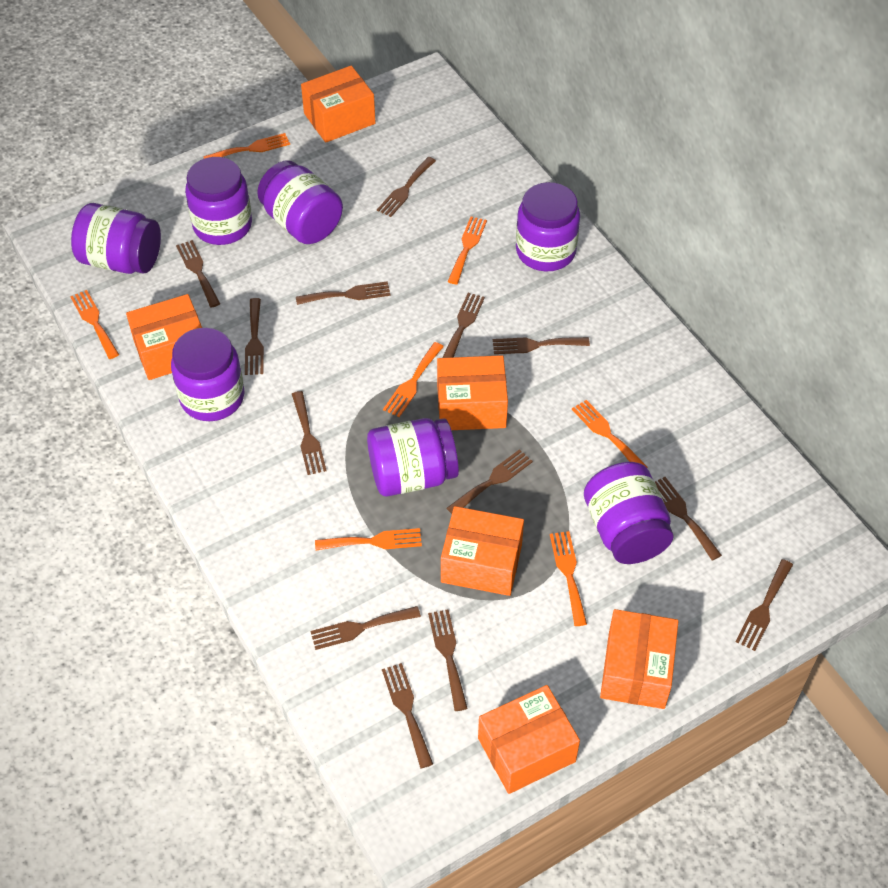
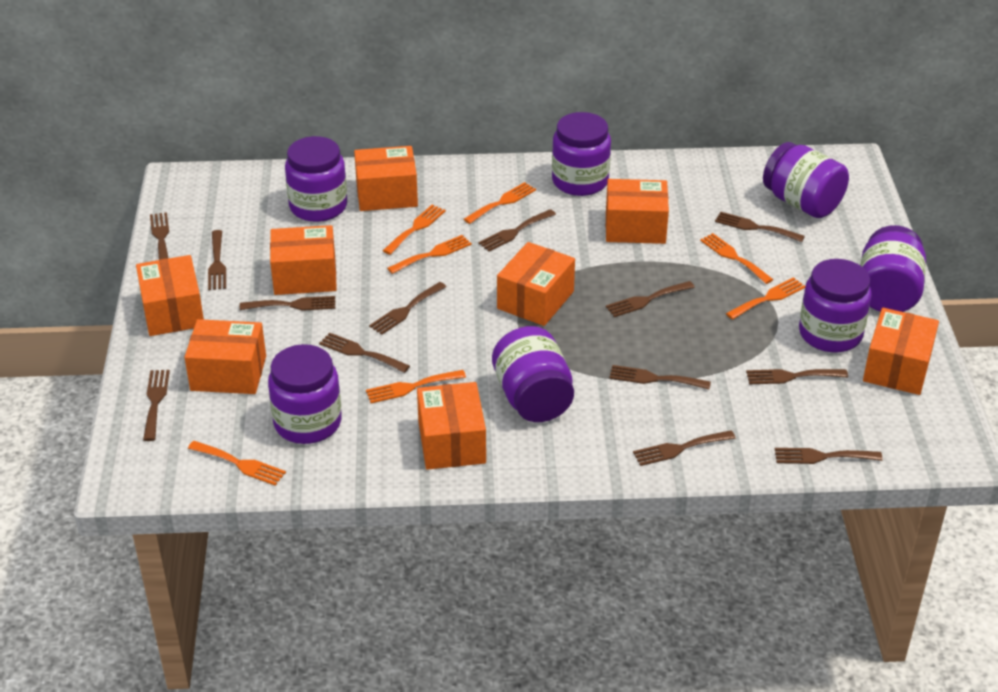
orange box: 6 -> 8

